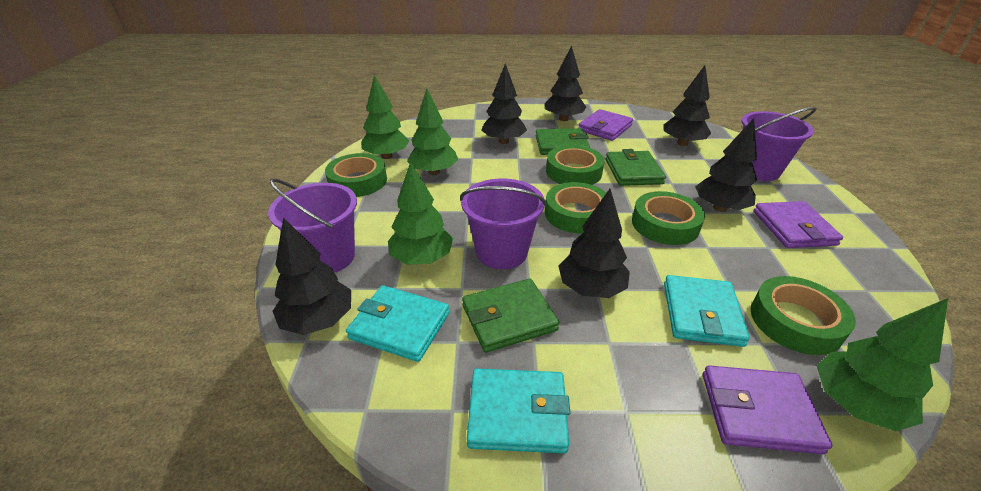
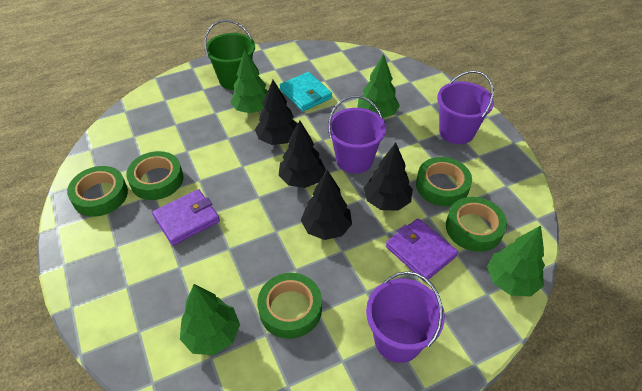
black tree: 6 -> 4
green bucket: 0 -> 1
green wallet: 3 -> 0
purple wallet: 3 -> 2
turquoise wallet: 3 -> 1

